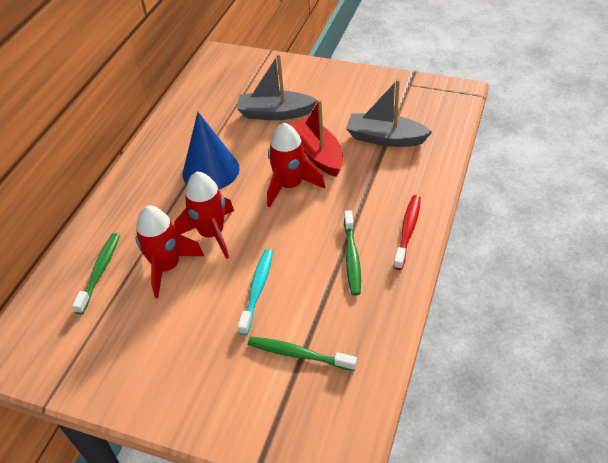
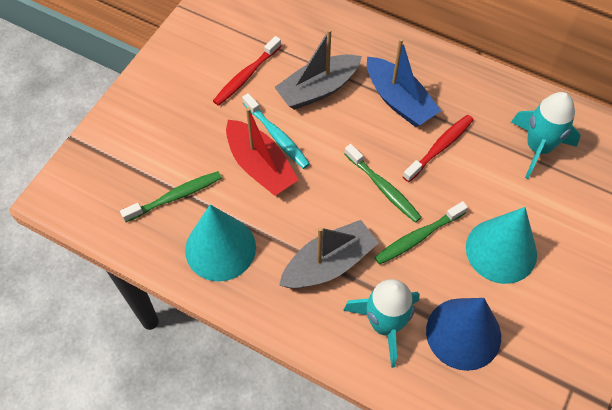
blue boat: 0 -> 1
red rocket: 3 -> 0
red toothbrush: 1 -> 2
turquoise cone: 0 -> 2
turquoise rocket: 0 -> 2

